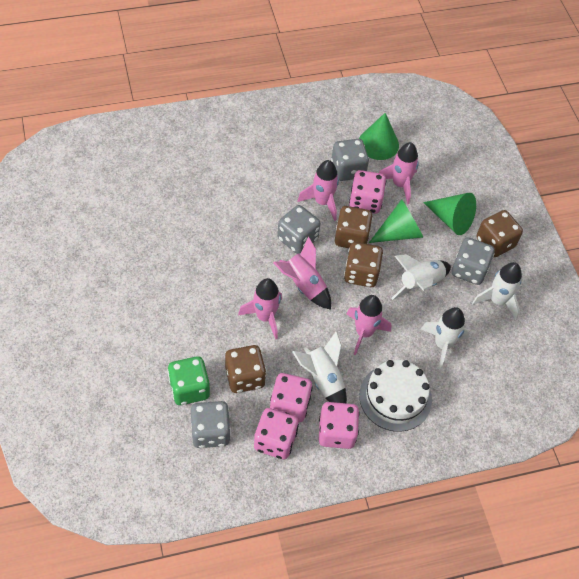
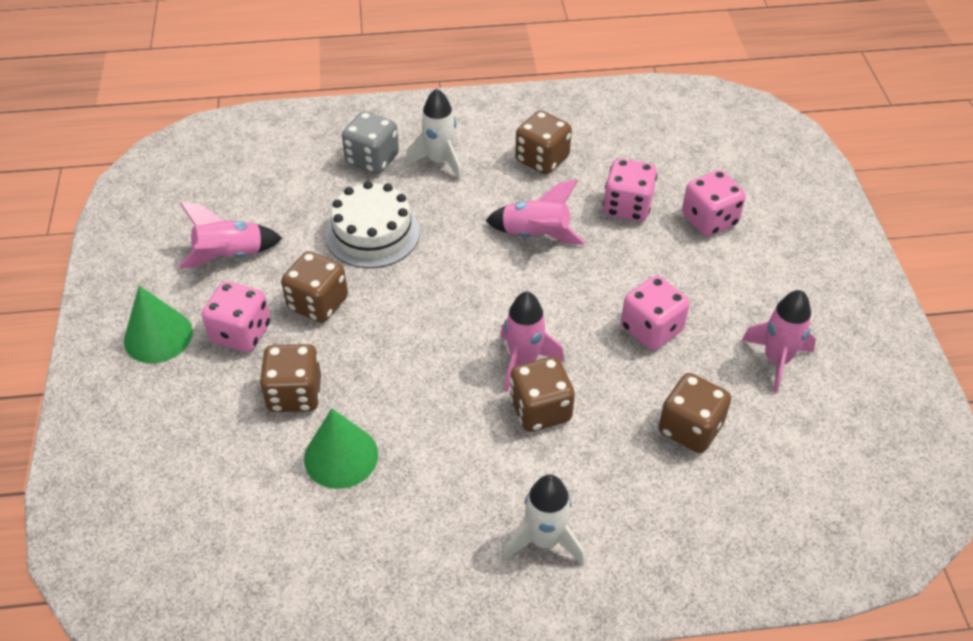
brown dice: 4 -> 5
green cone: 3 -> 2
green dice: 1 -> 0
grey dice: 4 -> 1
pink rocket: 5 -> 4
white rocket: 4 -> 2

